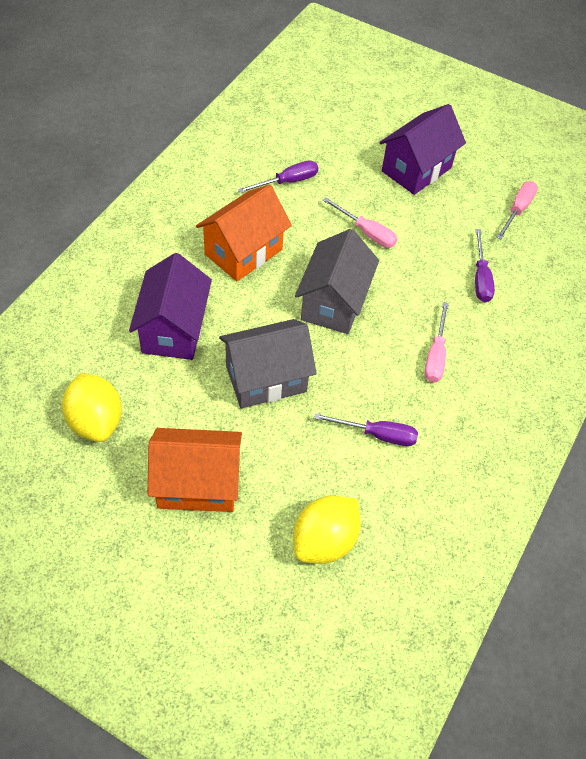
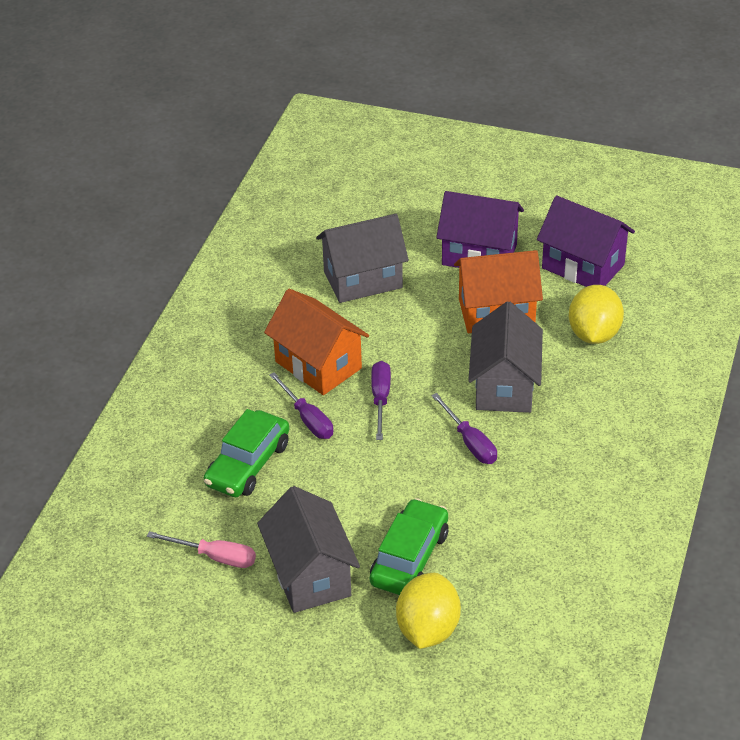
green car: 0 -> 2
grey house: 2 -> 3
pink screwdriver: 3 -> 1

